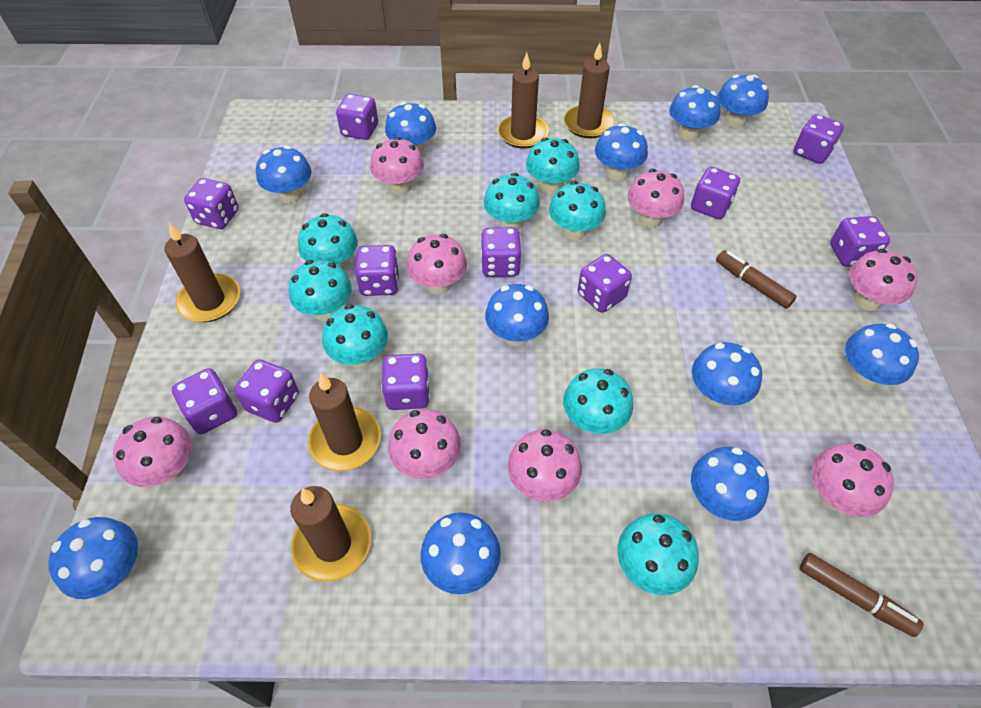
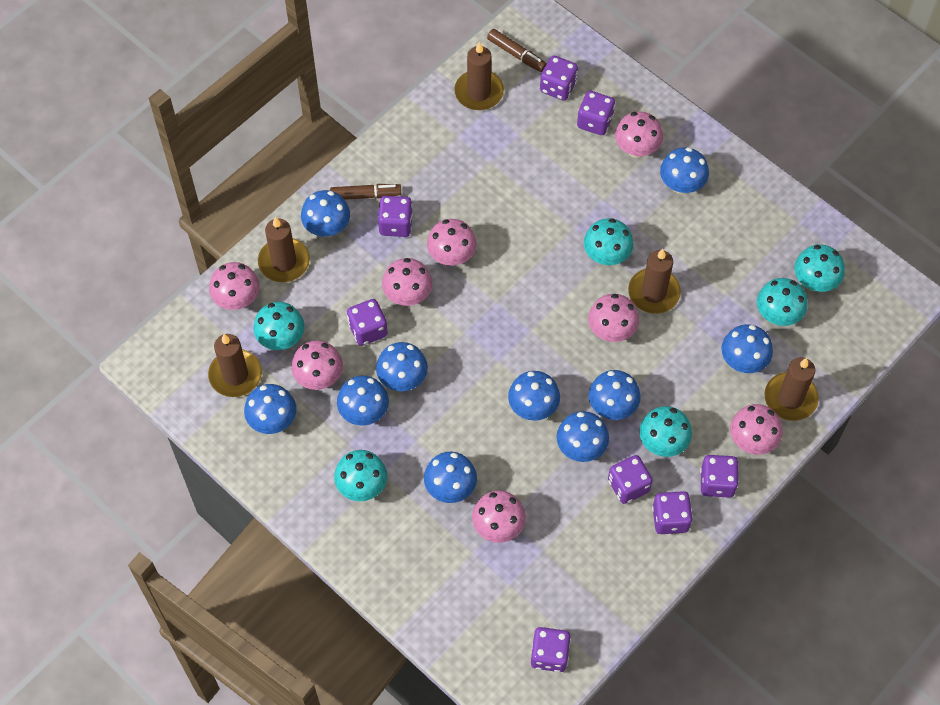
blue mushroom: 11 -> 10
purple dice: 11 -> 8
turquoise mushroom: 8 -> 6

